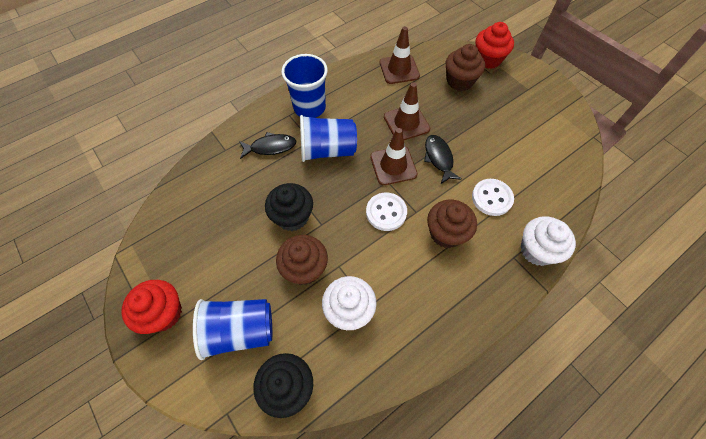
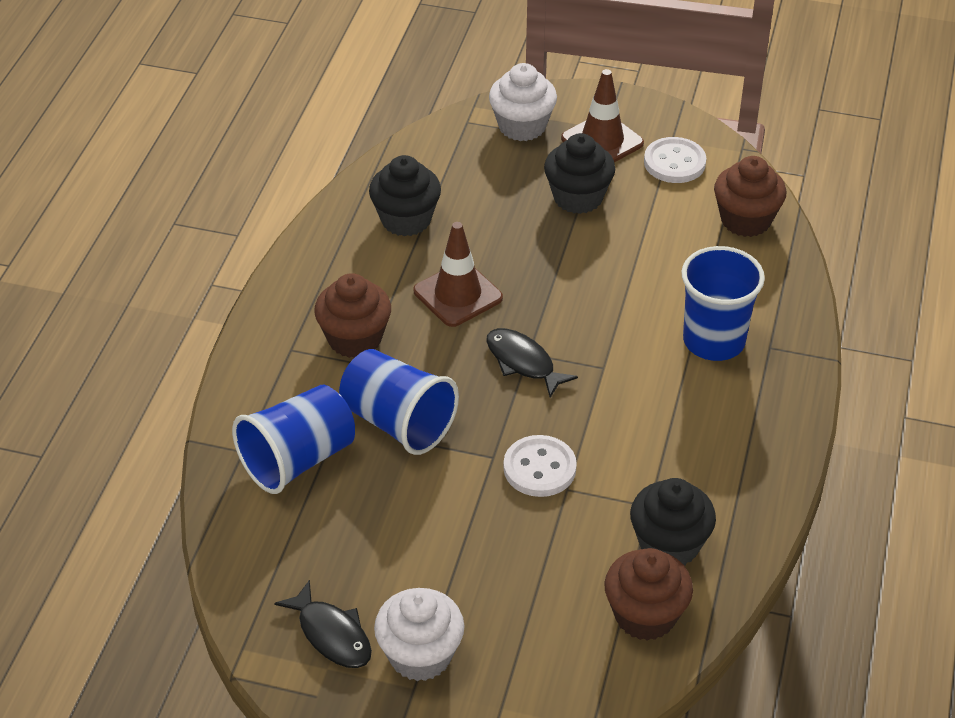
black cupcake: 2 -> 3
brown traffic cone: 3 -> 2
red cupcake: 2 -> 0

